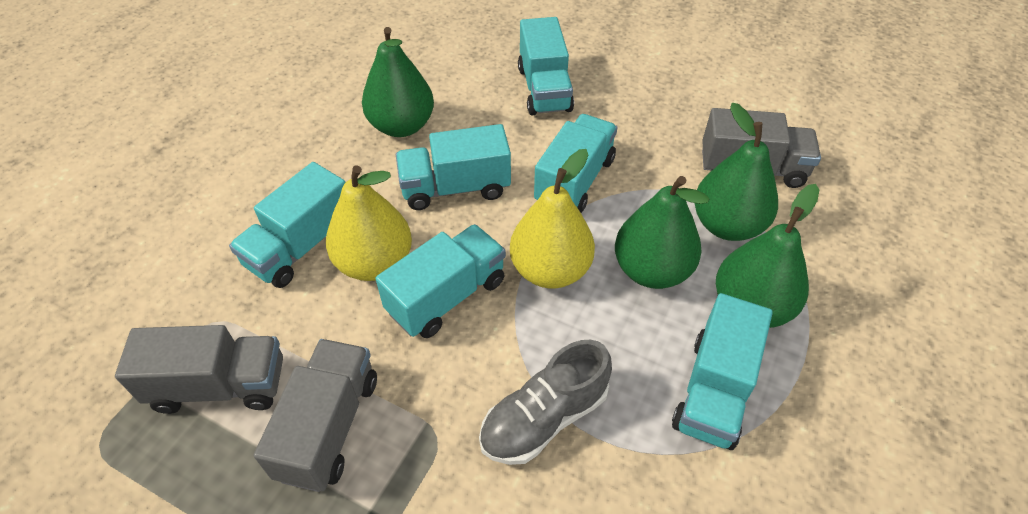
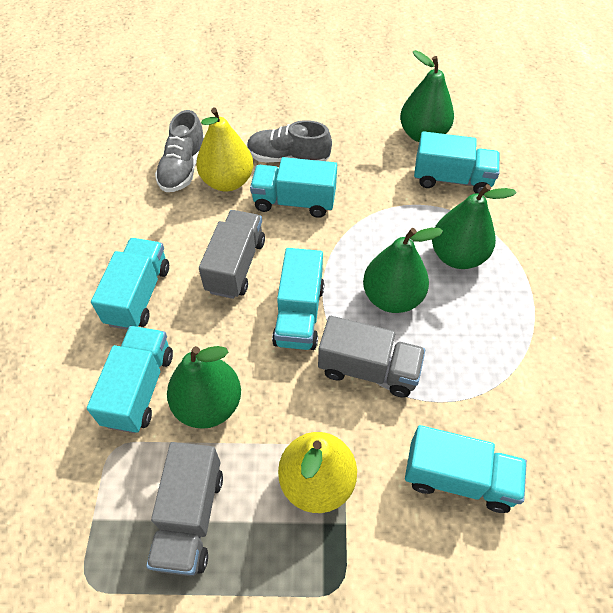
grey shoe: 1 -> 2

